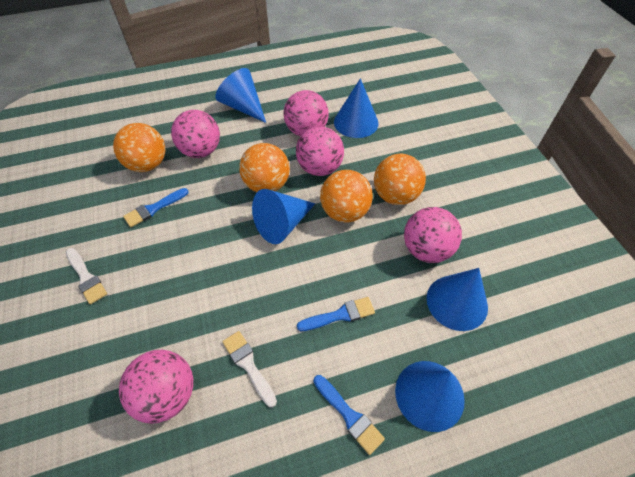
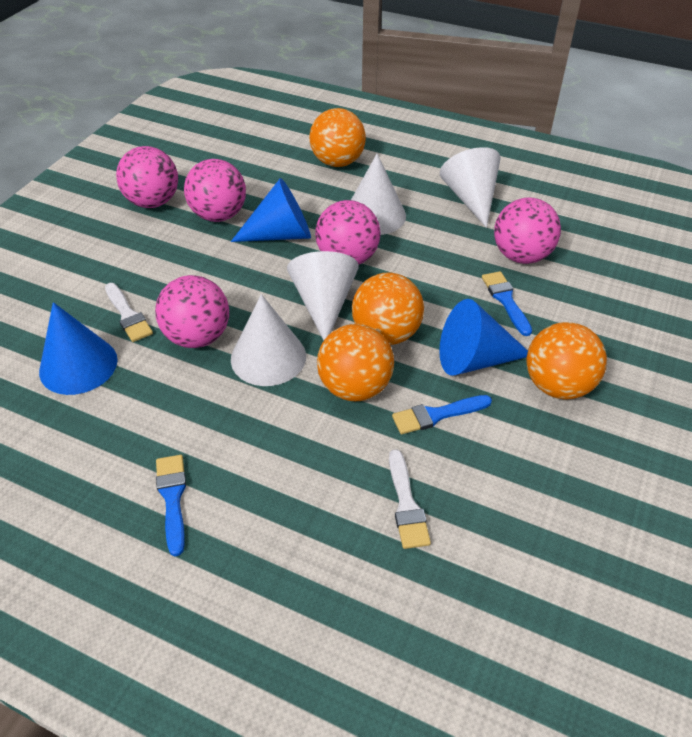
blue cone: 5 -> 3
white cone: 0 -> 4

